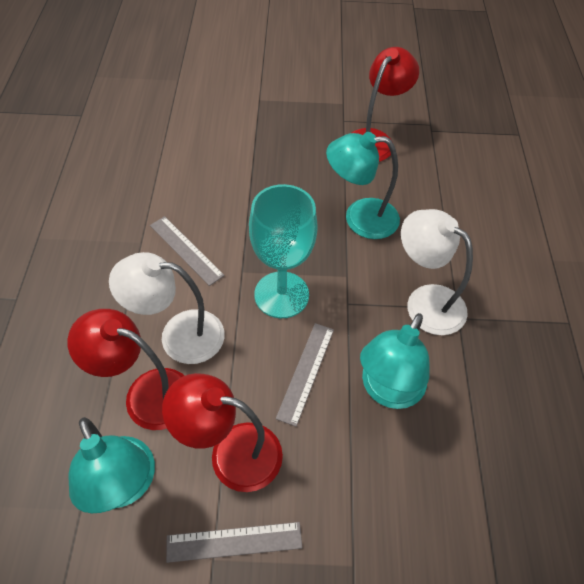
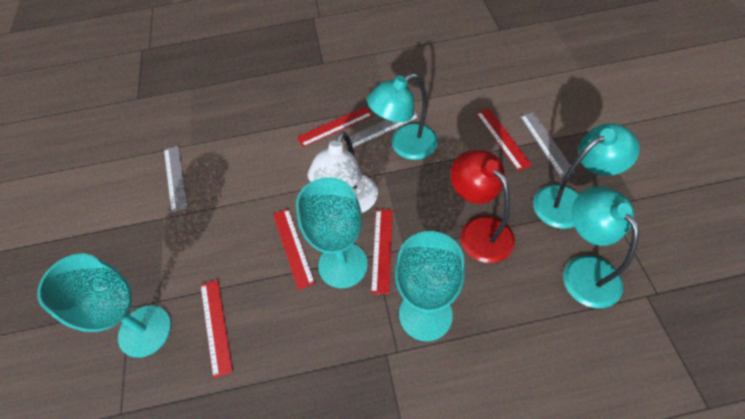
red lamp: 3 -> 1
red ruler: 0 -> 5
turquoise goblet: 1 -> 3
white lamp: 2 -> 1

